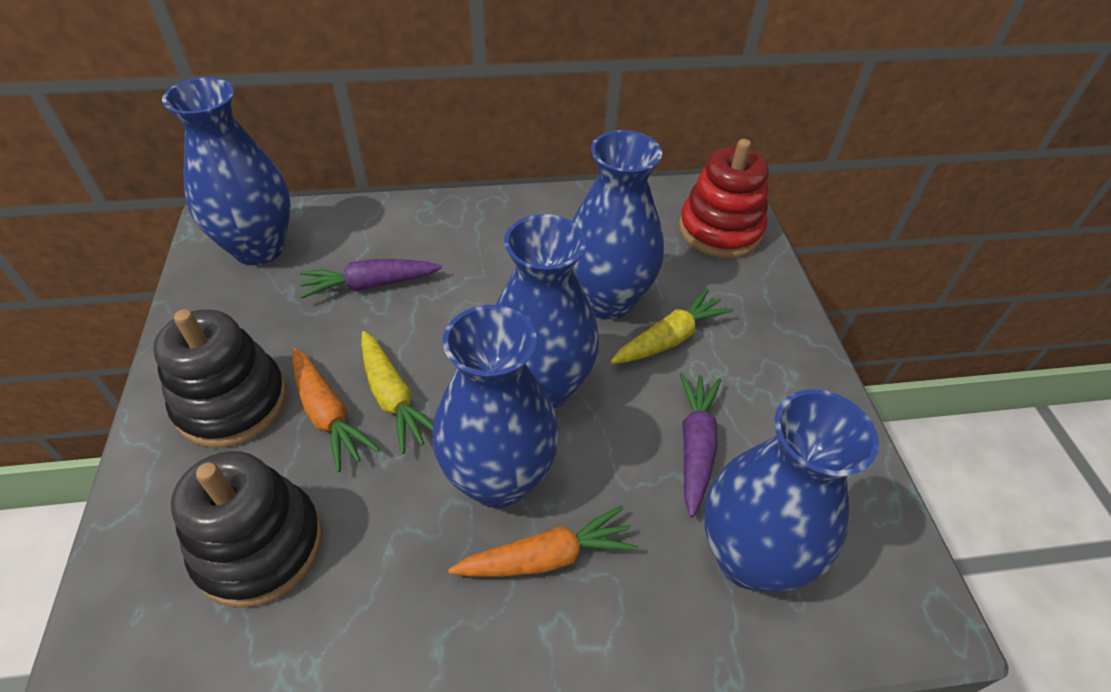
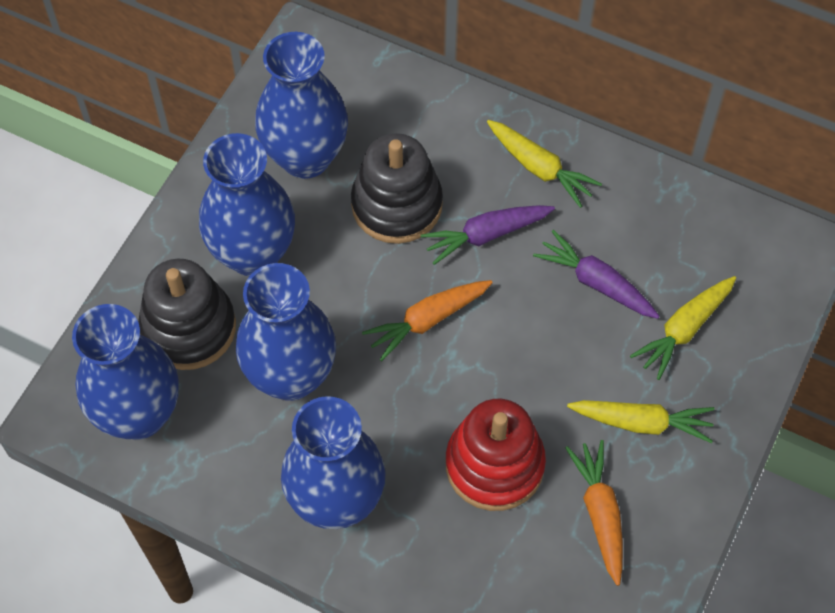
yellow carrot: 2 -> 3

